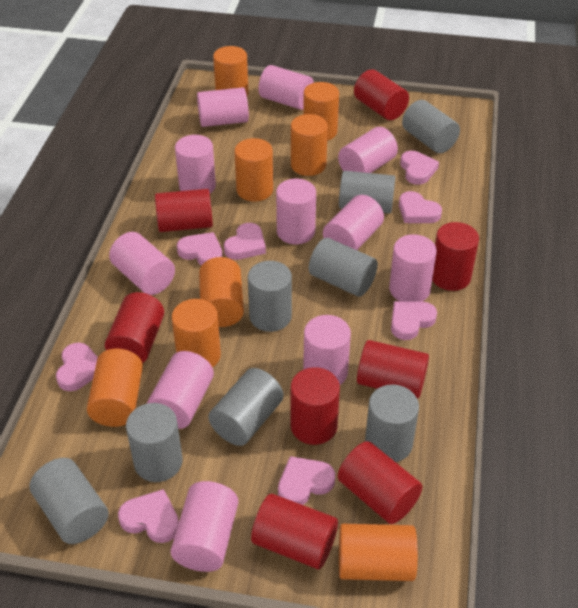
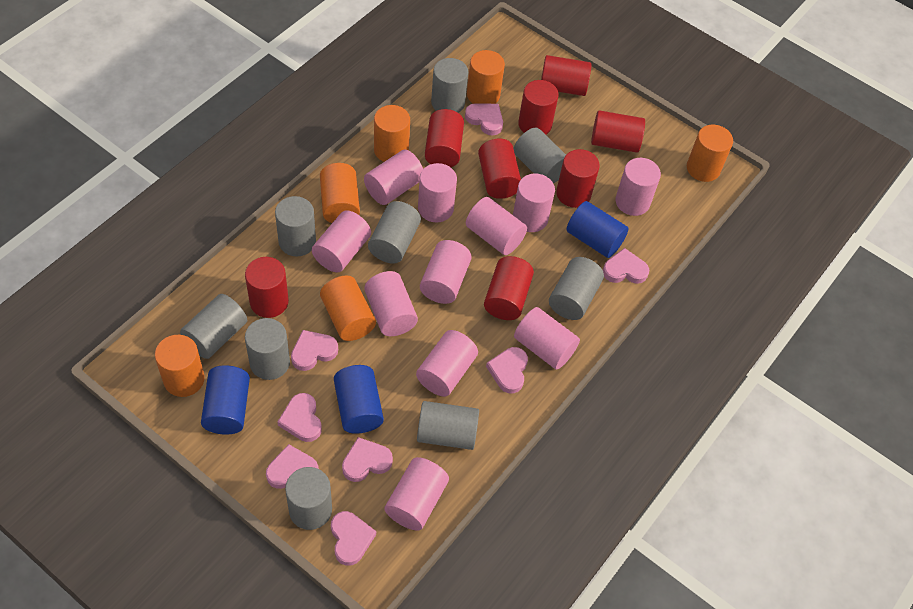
blue cylinder: 0 -> 3
grey cylinder: 8 -> 9
orange cylinder: 8 -> 6

